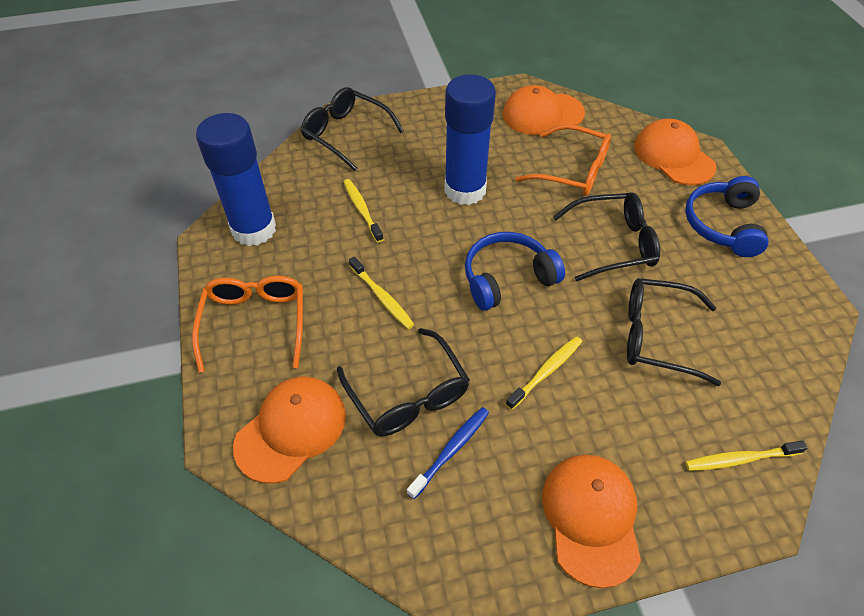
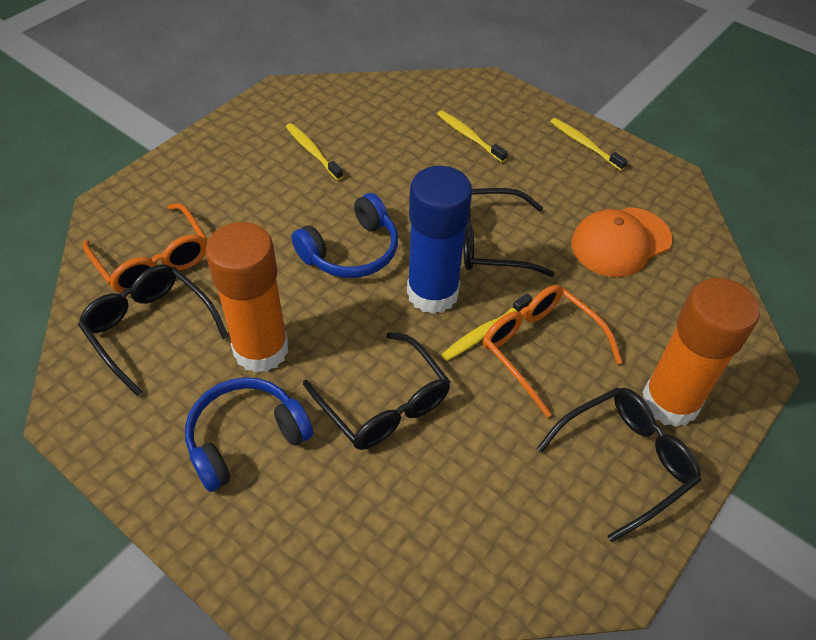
blue glue stick: 2 -> 1
blue toothbrush: 1 -> 0
orange cap: 4 -> 1
orange glue stick: 0 -> 2

